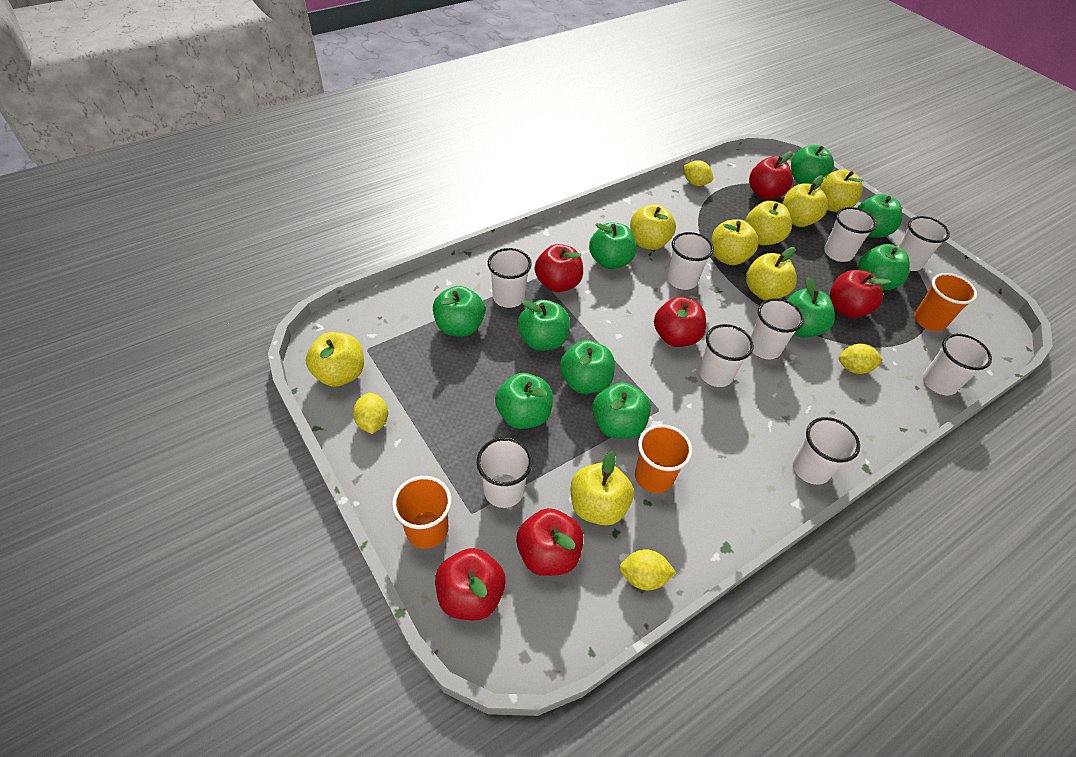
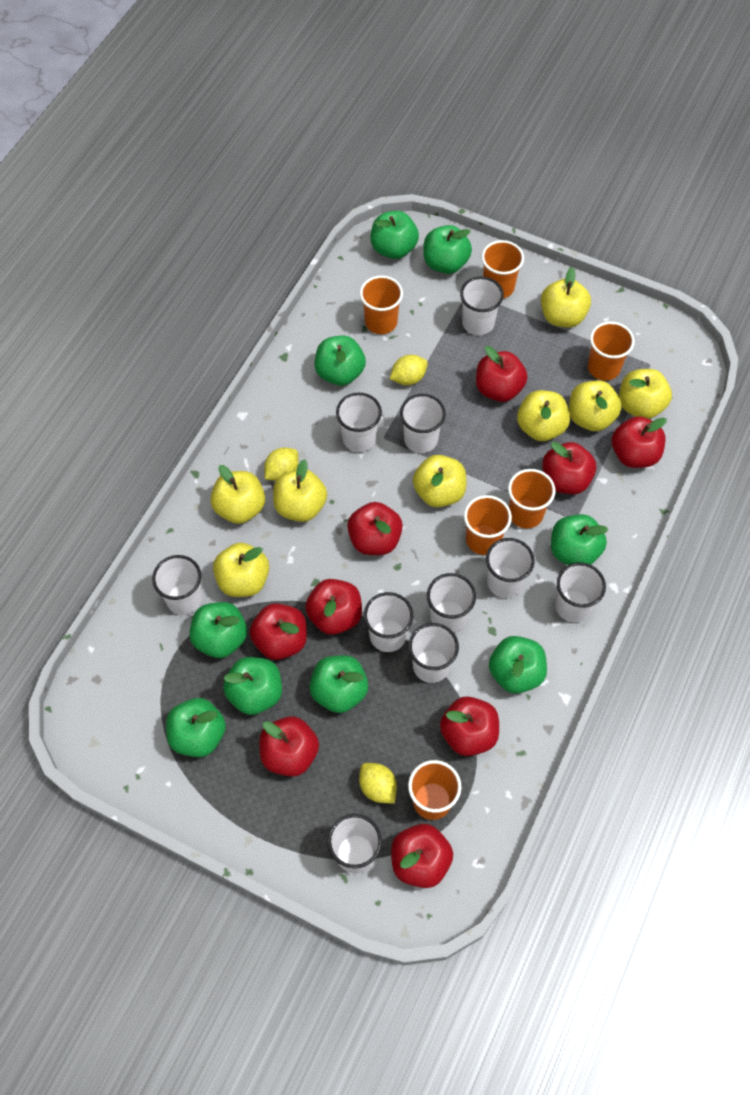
green apple: 10 -> 9
orange cup: 3 -> 6
red apple: 6 -> 9
white cup: 9 -> 10
yellow lemon: 4 -> 3

